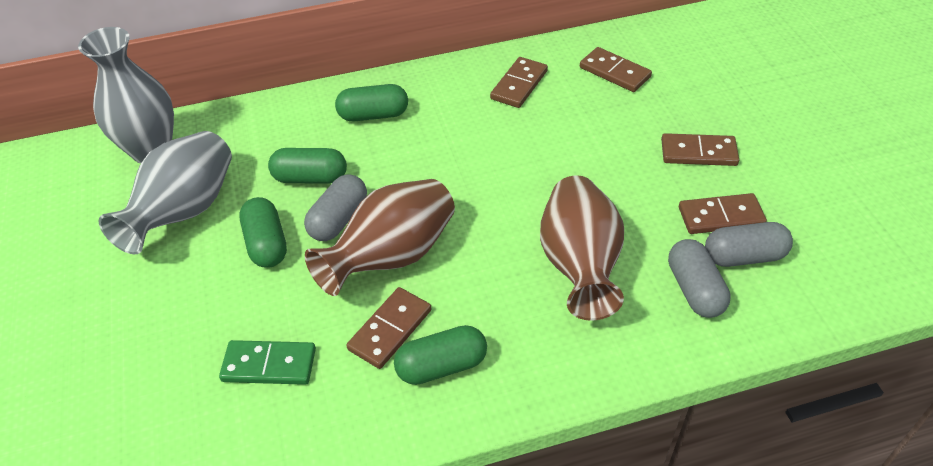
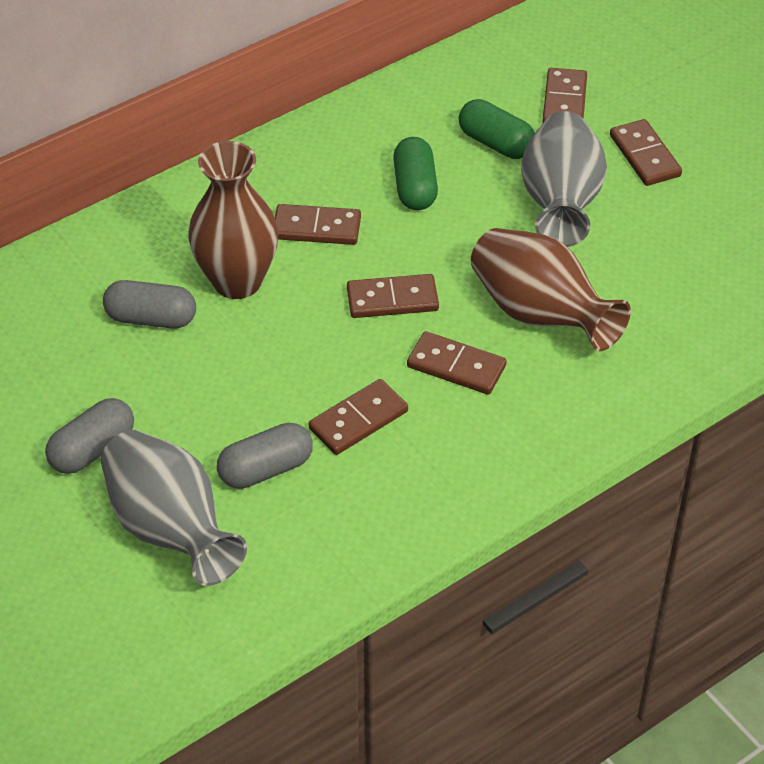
brown domino: 5 -> 6
green capsule: 4 -> 2
green domino: 1 -> 0

